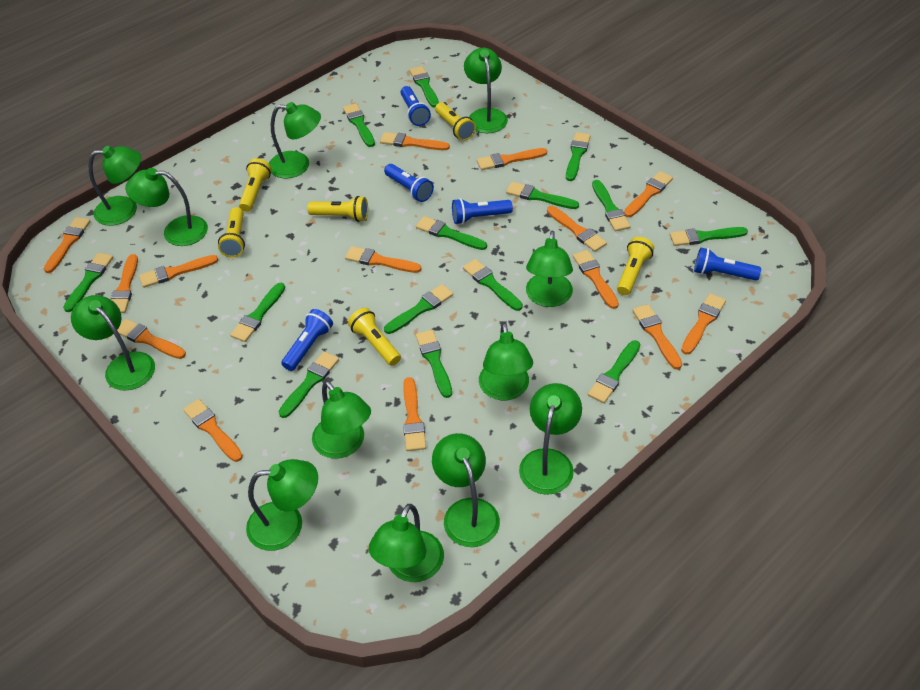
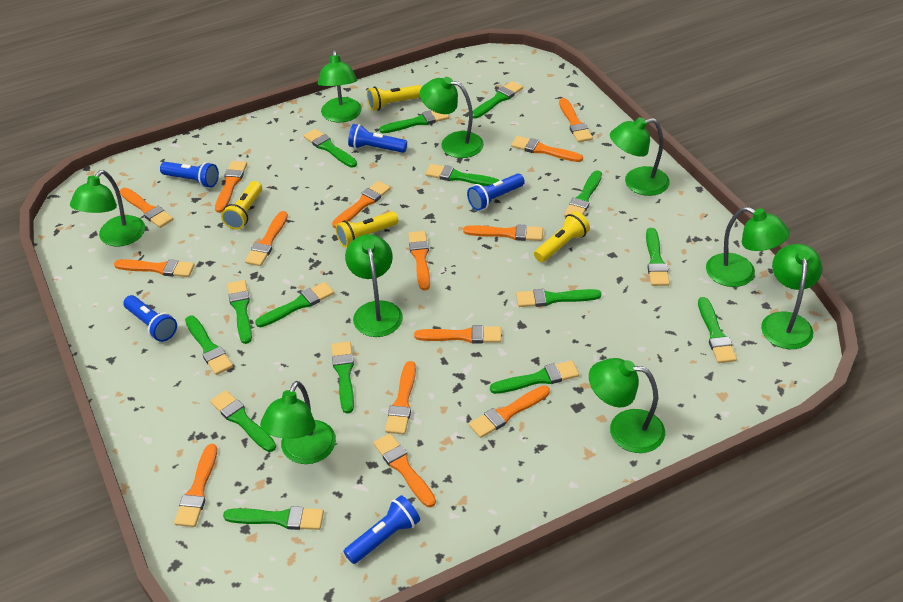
green brush: 14 -> 15
green lamp: 12 -> 9
yellow flashlight: 6 -> 4

